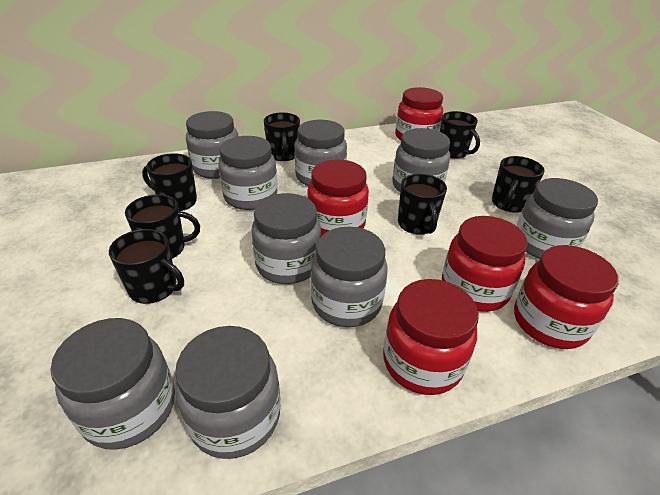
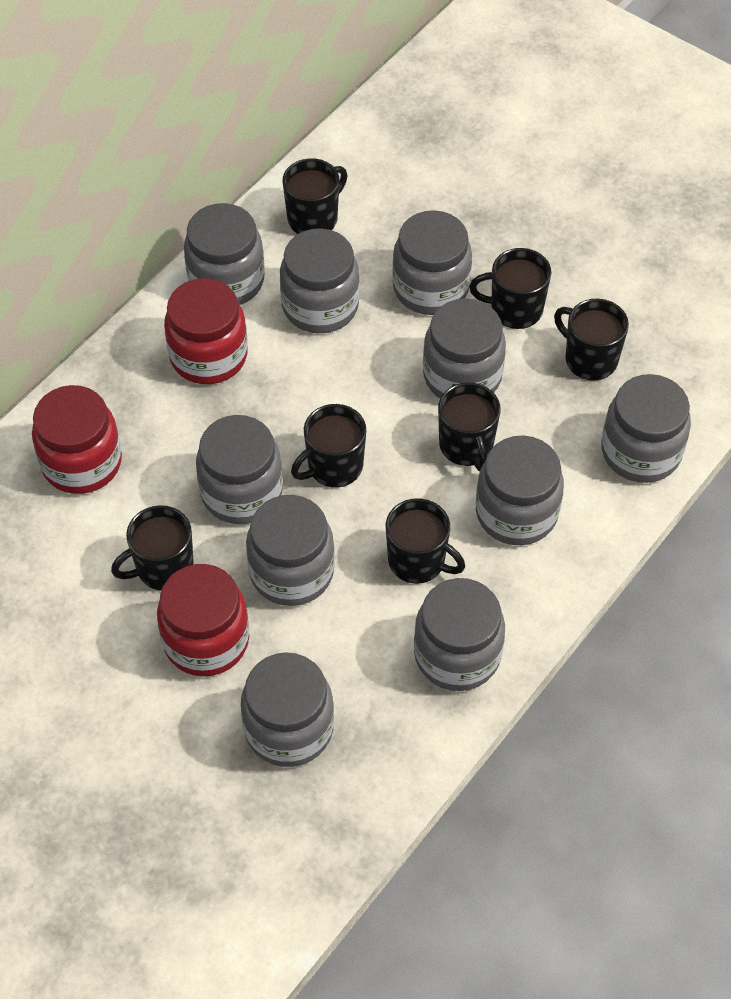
grey jar: 9 -> 10
red jar: 5 -> 3

